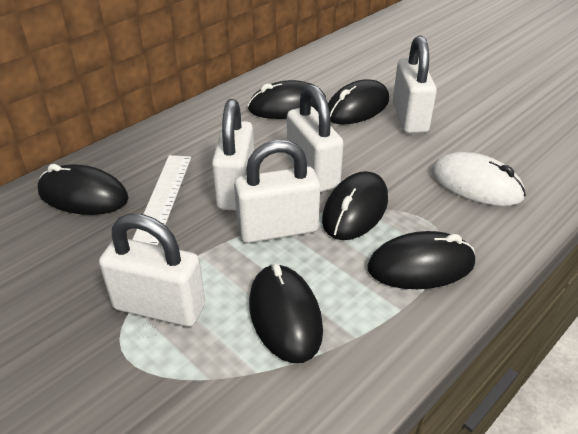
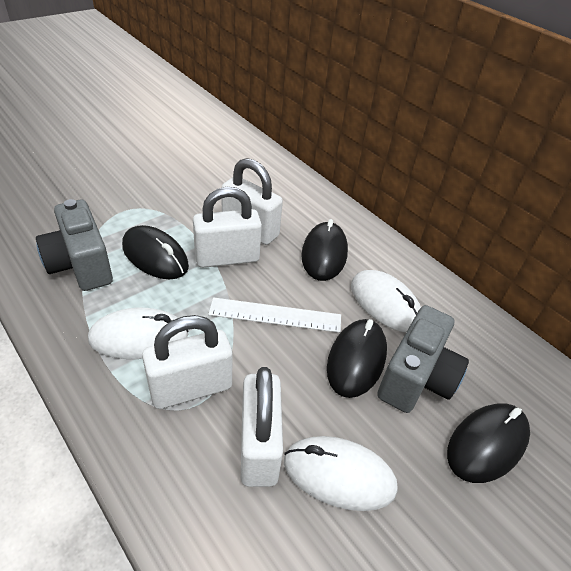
black mouse: 6 -> 4
grey camera: 0 -> 2
white mouse: 1 -> 3
white padlock: 5 -> 4

